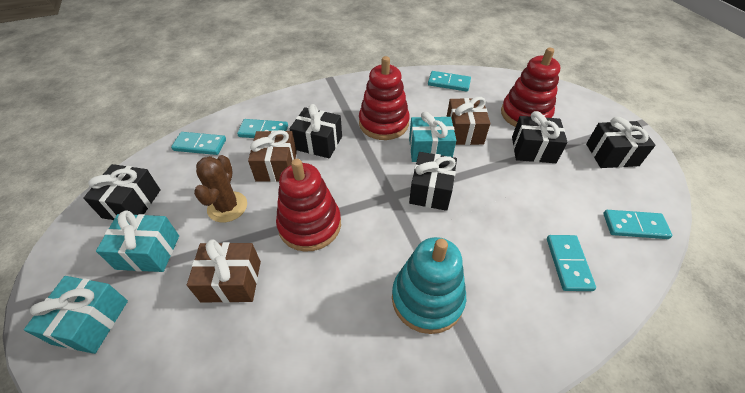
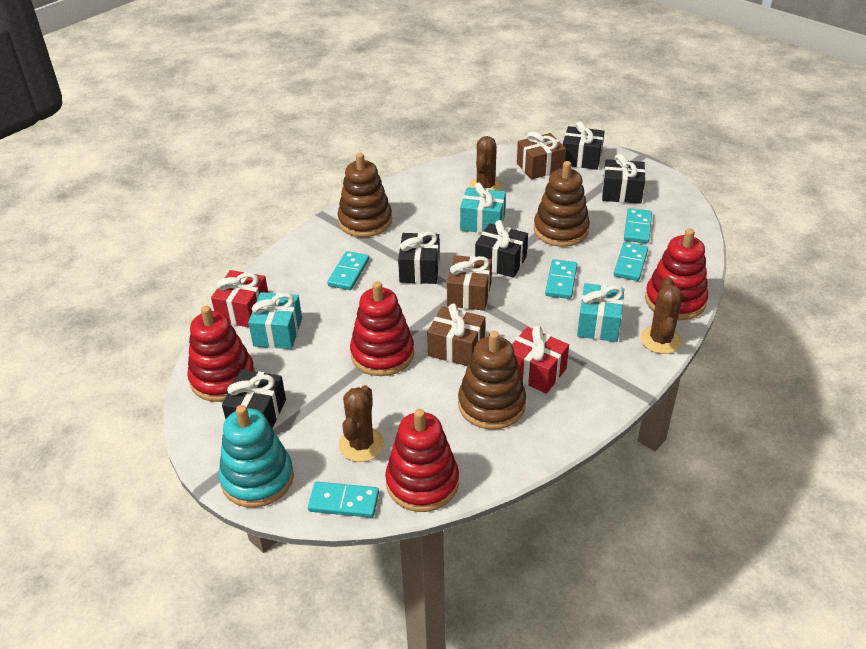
brown cactus: 1 -> 3
brown stacking toy: 0 -> 3
red gift: 0 -> 2
red stacking toy: 3 -> 4

